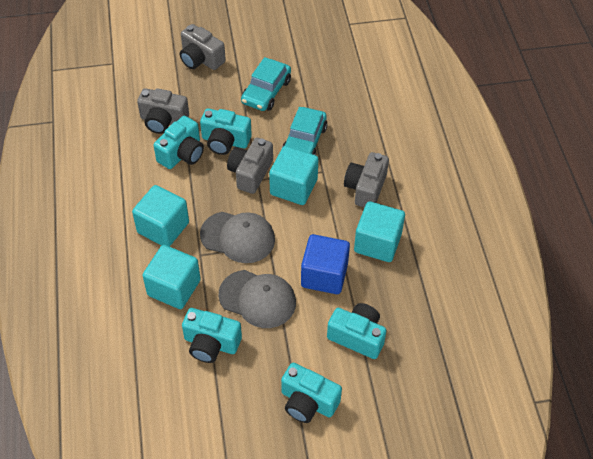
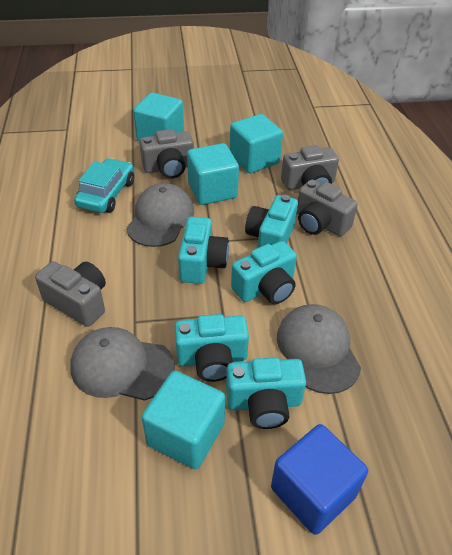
grey cap: 2 -> 3
turquoise car: 2 -> 1

